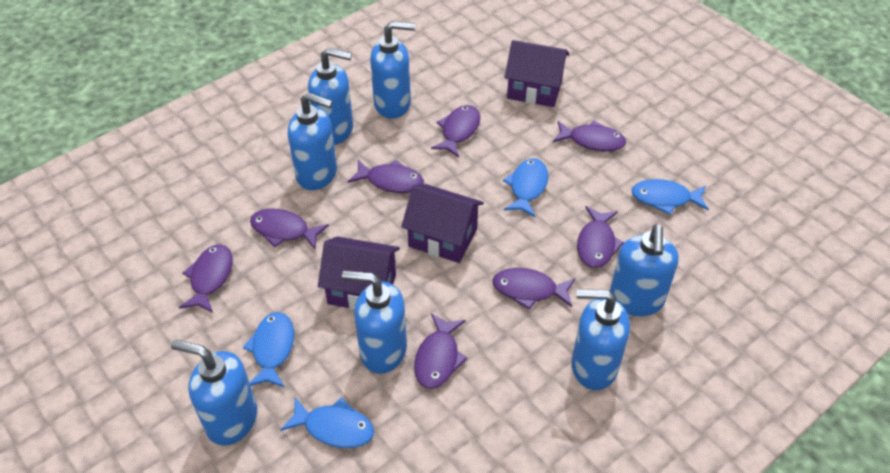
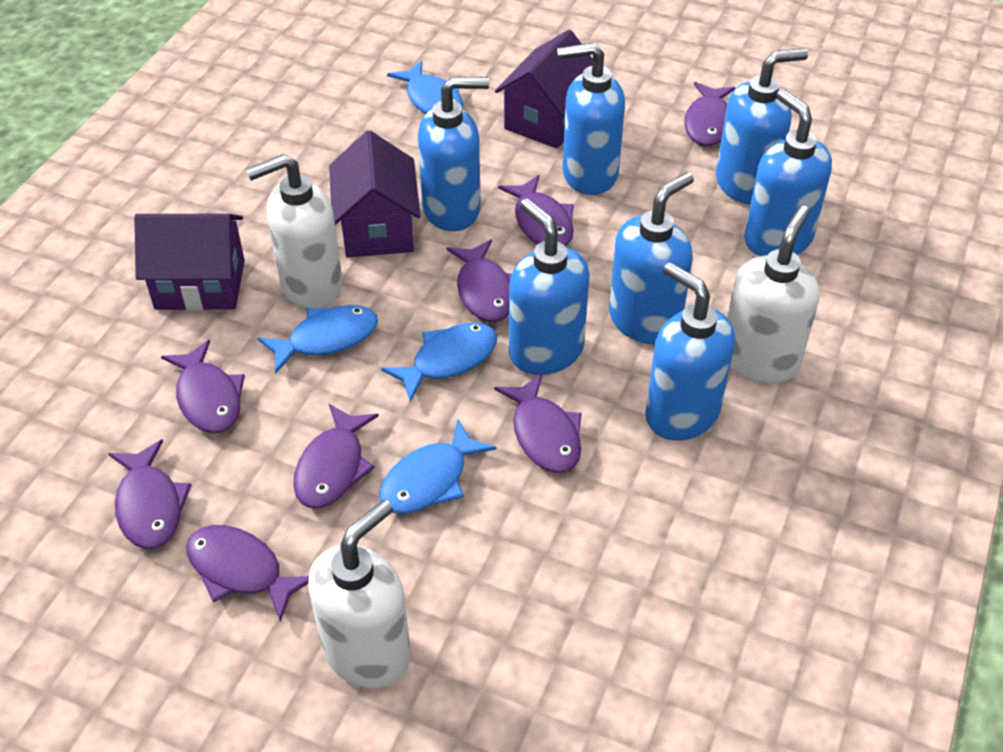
white soap dispenser: 0 -> 3

